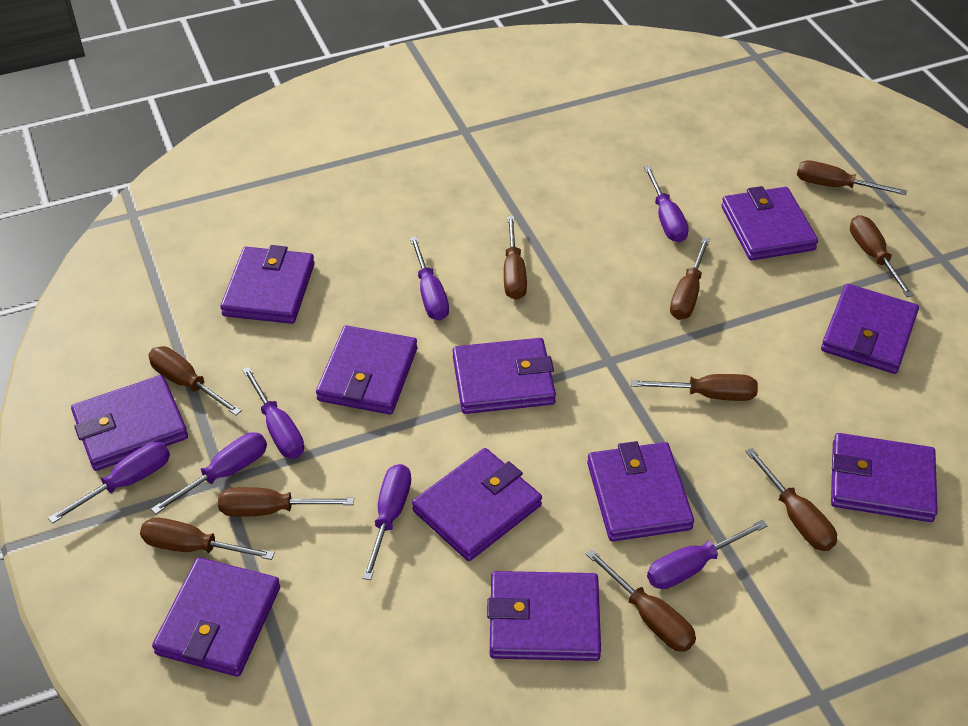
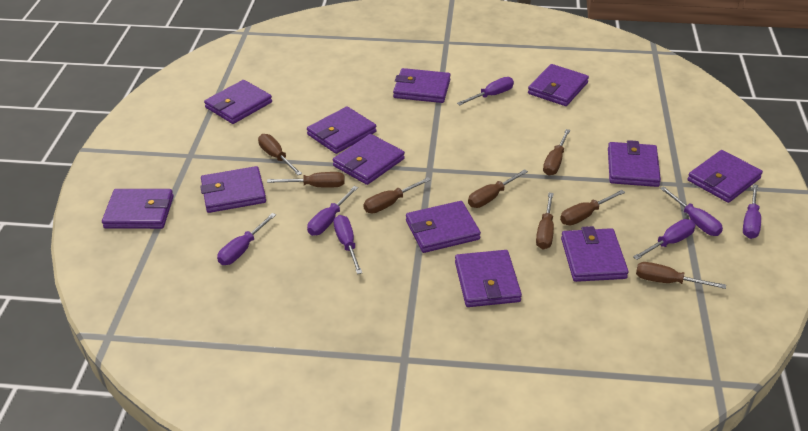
brown screwdriver: 10 -> 8
purple wallet: 11 -> 12

